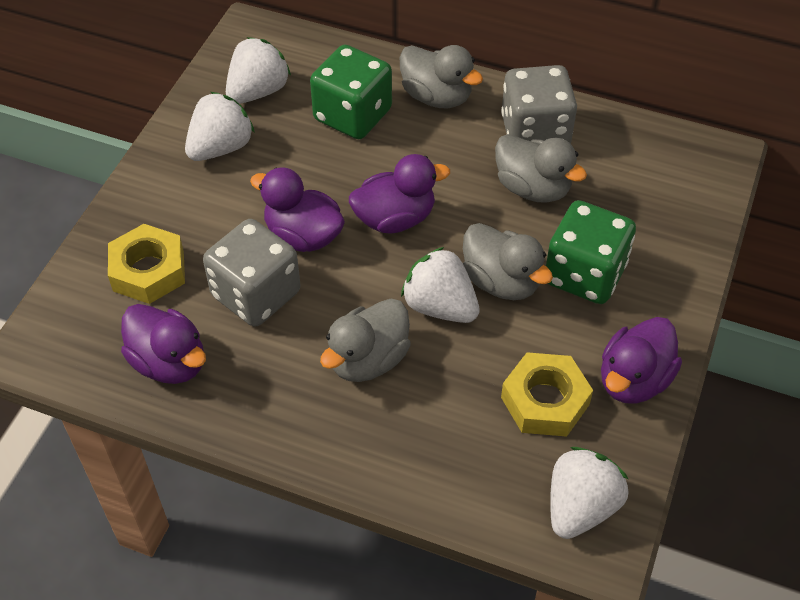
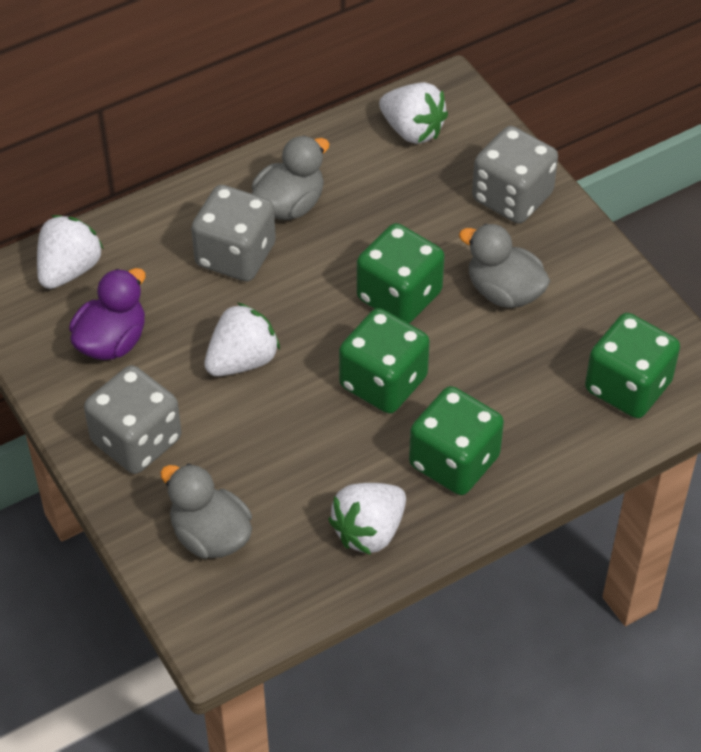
green dice: 2 -> 4
grey dice: 2 -> 3
grey duck: 4 -> 3
purple duck: 4 -> 1
yellow nut: 2 -> 0

